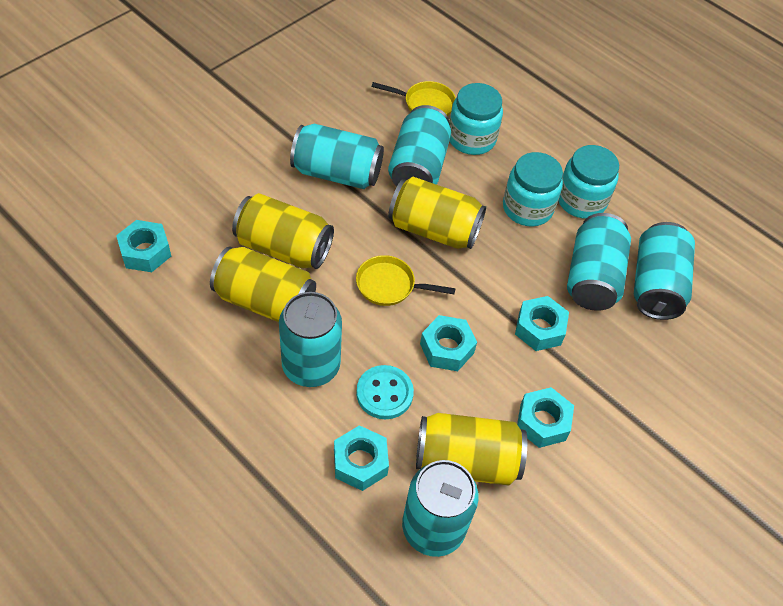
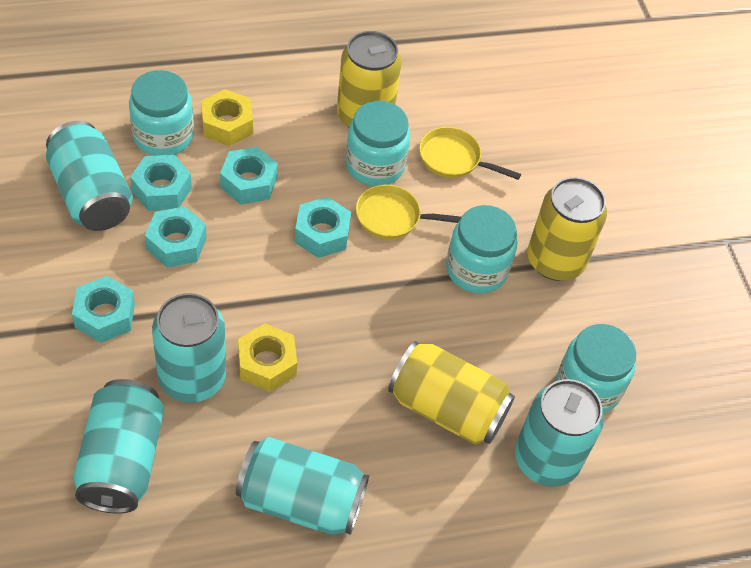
turquoise button: 1 -> 0
turquoise can: 6 -> 5
turquoise jar: 3 -> 4
yellow can: 4 -> 3
yellow nut: 0 -> 2

